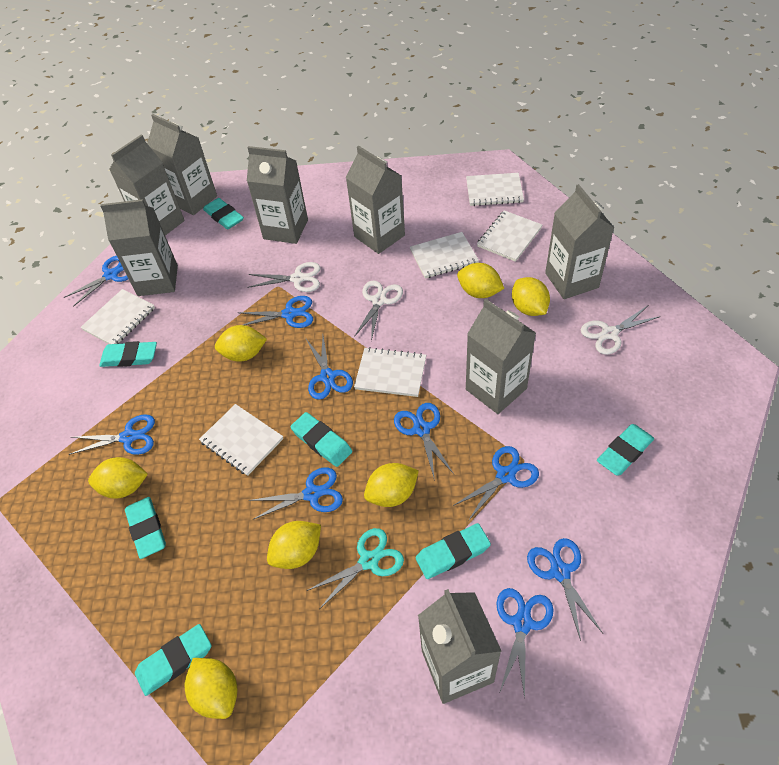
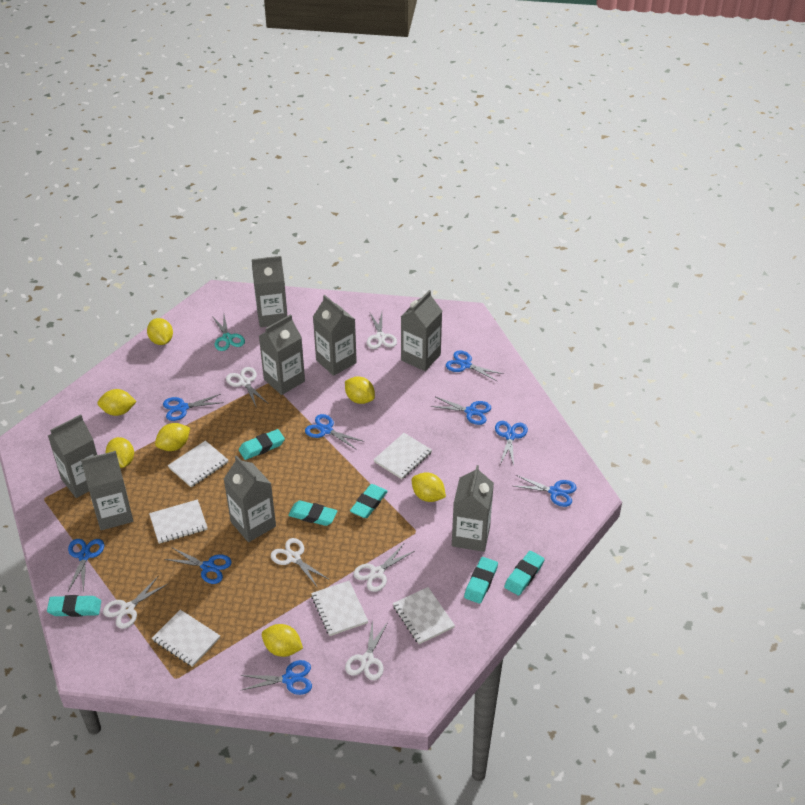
turquoise eraser: 7 -> 6
white scissors: 3 -> 6

